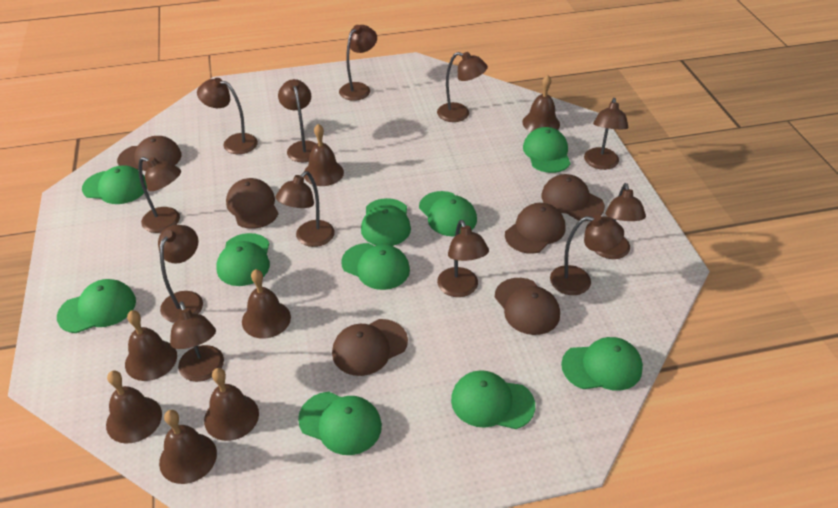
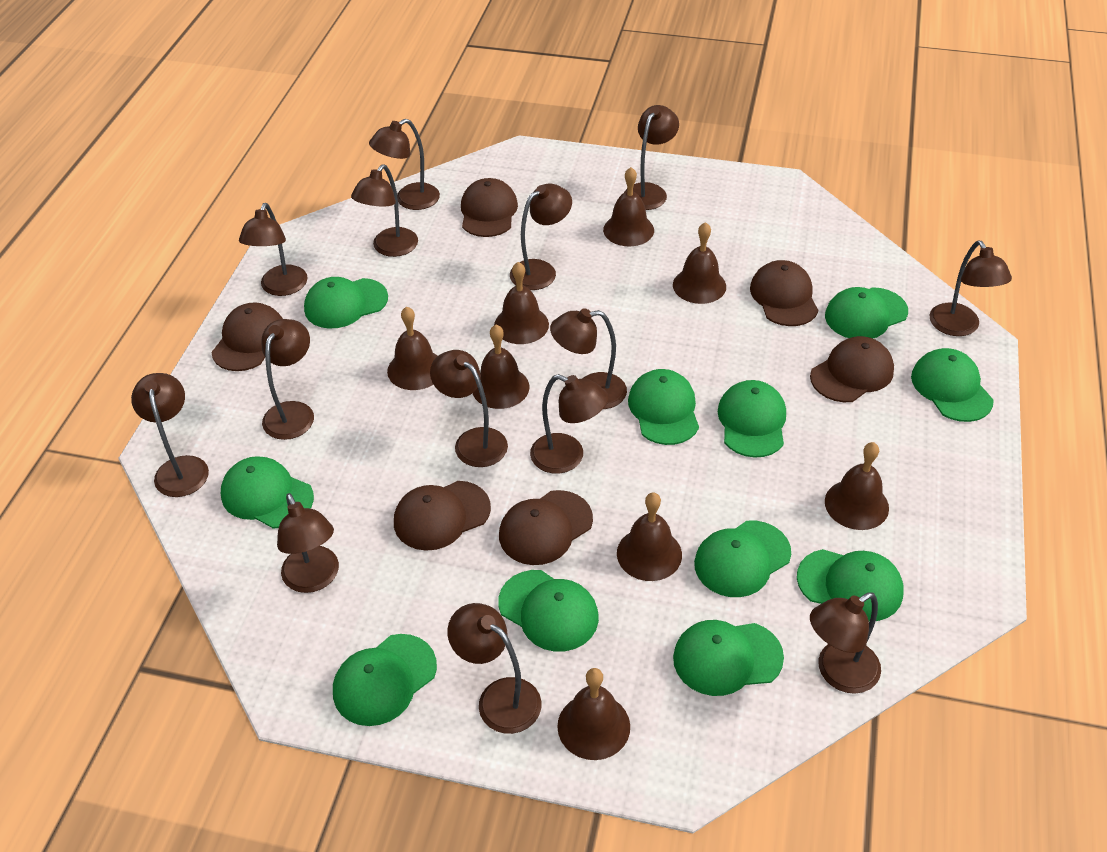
brown bell: 7 -> 8
brown lamp: 12 -> 14
green cap: 10 -> 11

